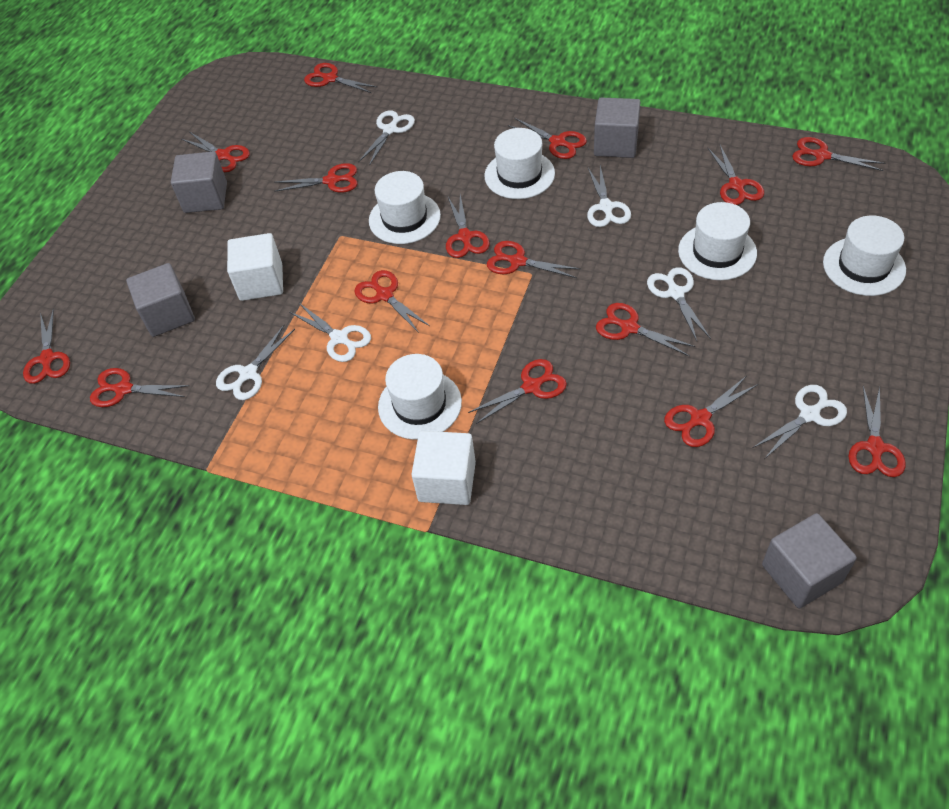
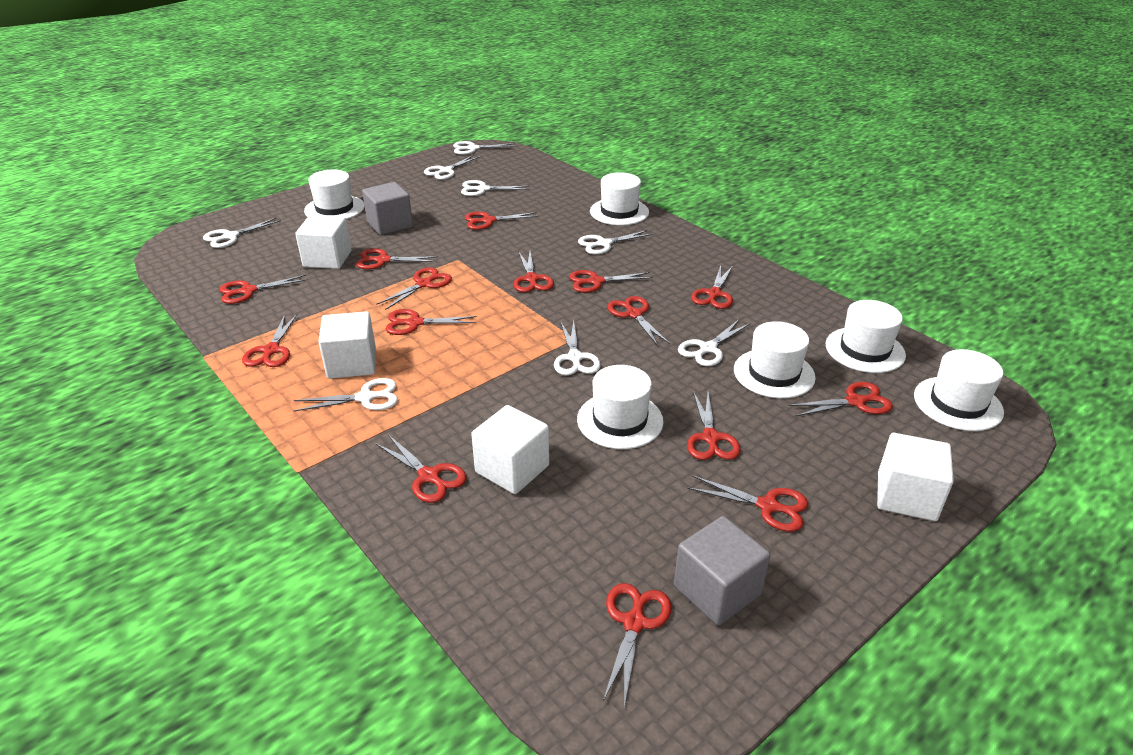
grey cube: 4 -> 2
white cube: 2 -> 4
white hat: 5 -> 6
white scissors: 6 -> 8

